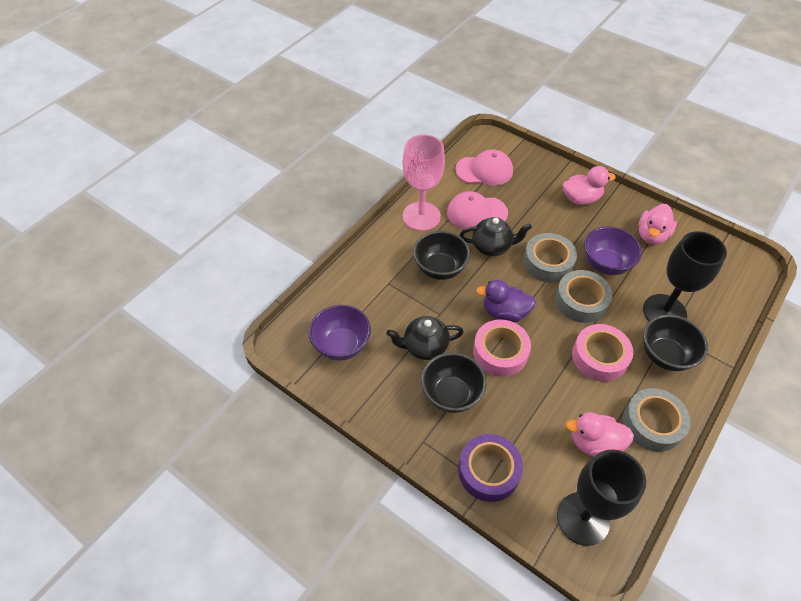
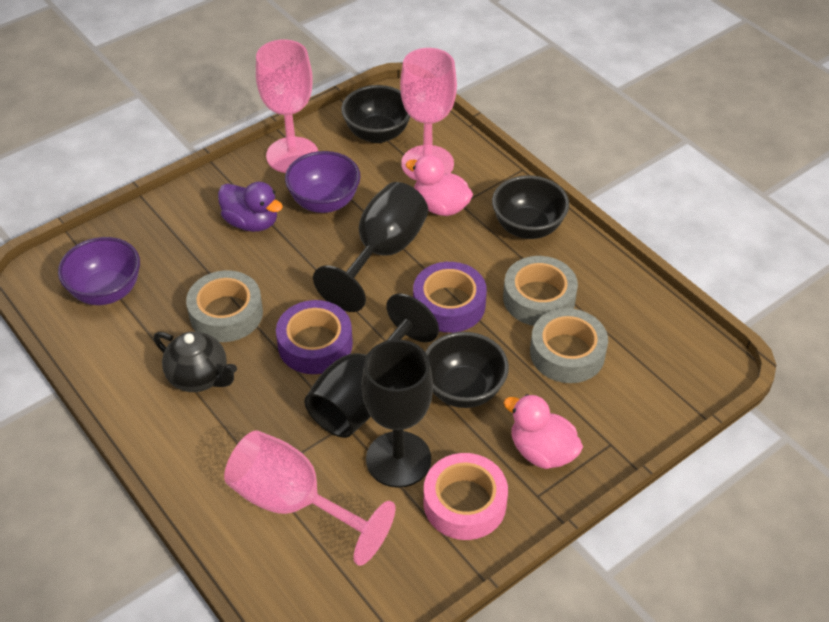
black goblet: 2 -> 3
black teapot: 2 -> 1
pink cap: 2 -> 0
pink duck: 3 -> 2
pink goblet: 1 -> 3
pink tape: 2 -> 1
purple tape: 1 -> 2

